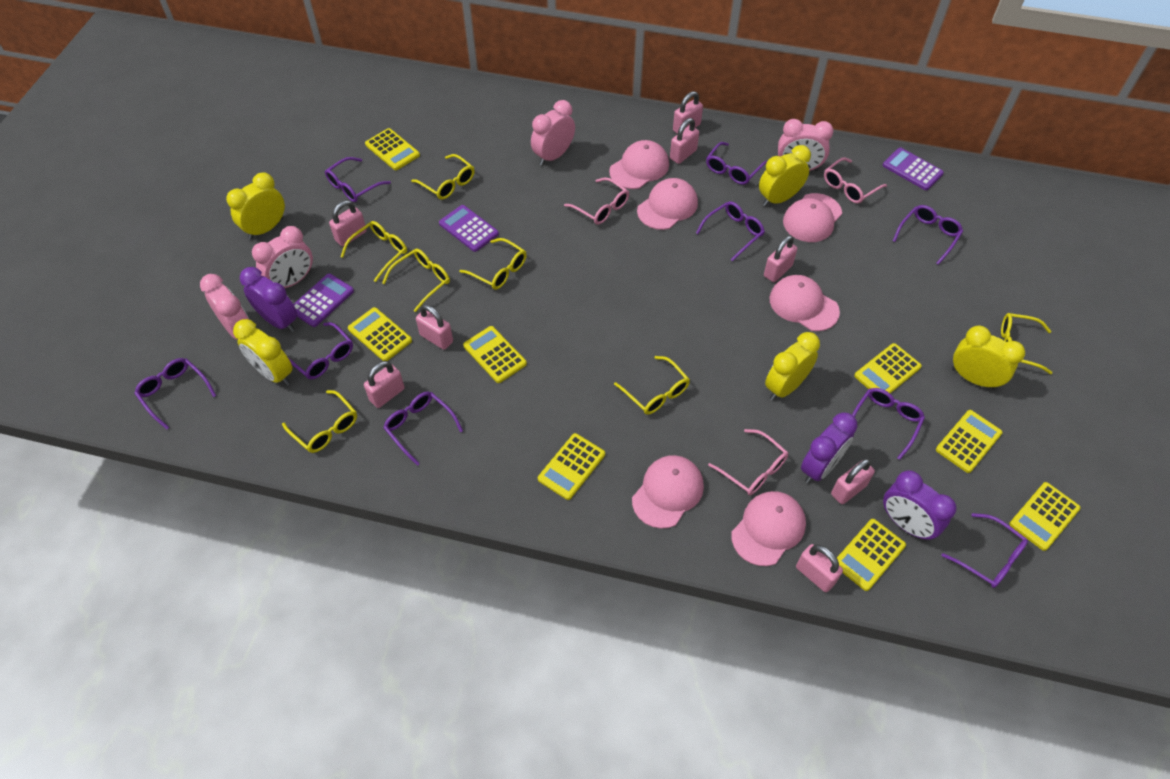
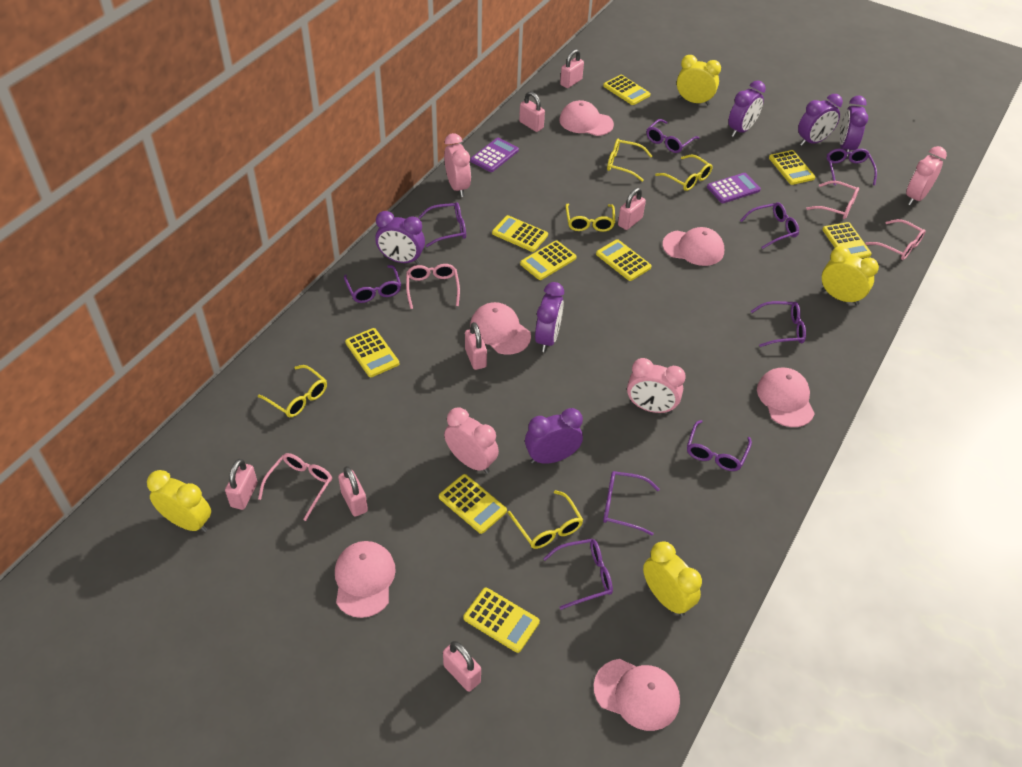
pink glasses: 3 -> 4
pink padlock: 8 -> 7
purple calculator: 3 -> 2
purple clock: 3 -> 6
yellow calculator: 8 -> 9
yellow clock: 5 -> 4
yellow glasses: 7 -> 5

